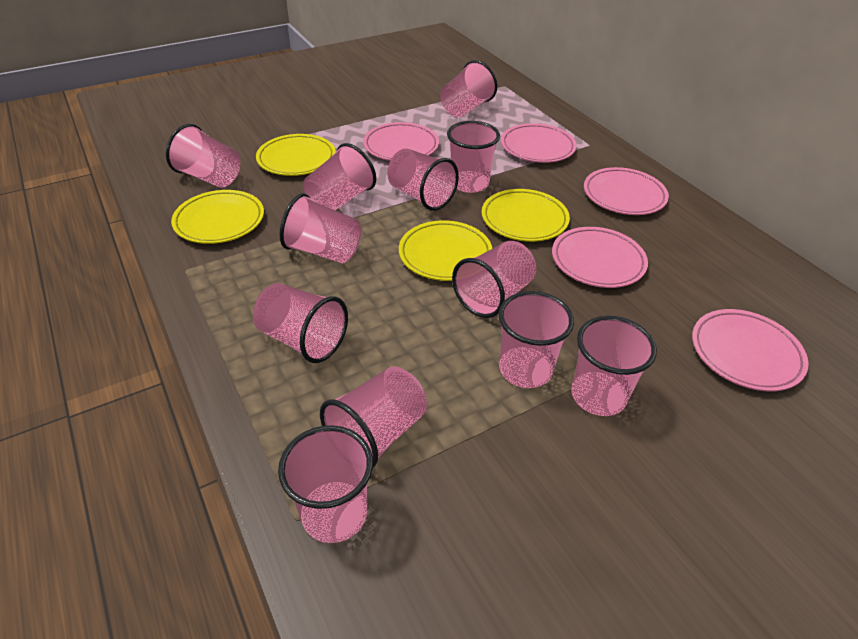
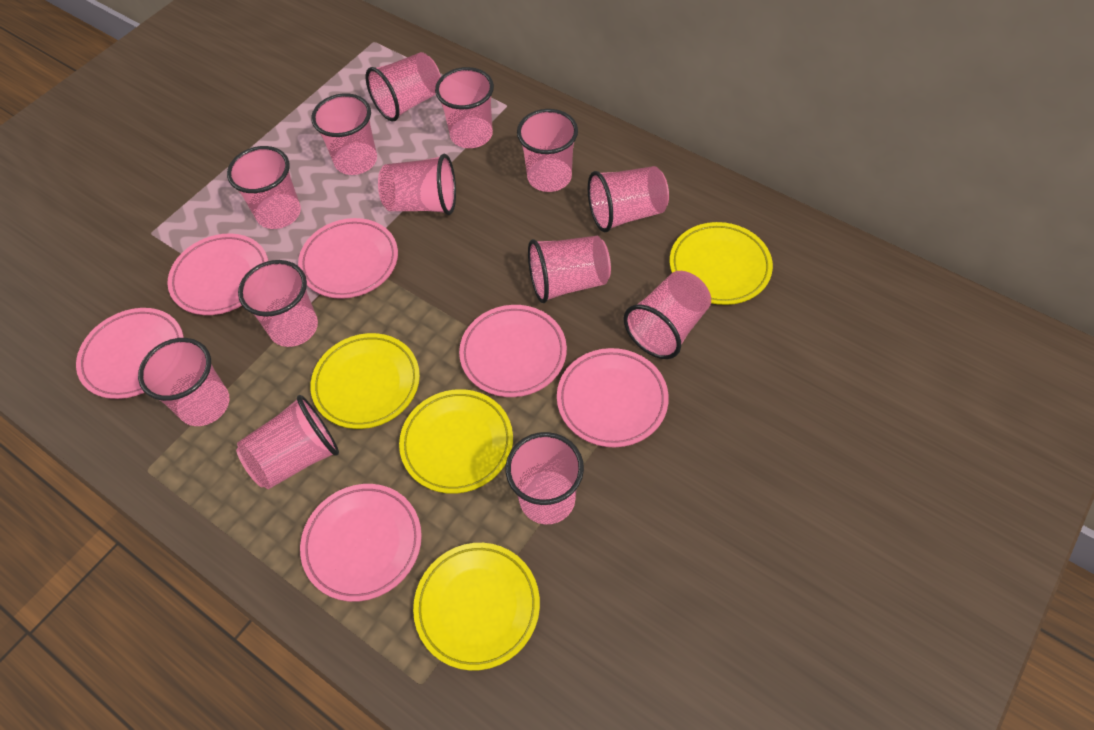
pink cup: 12 -> 13
pink plate: 5 -> 6

